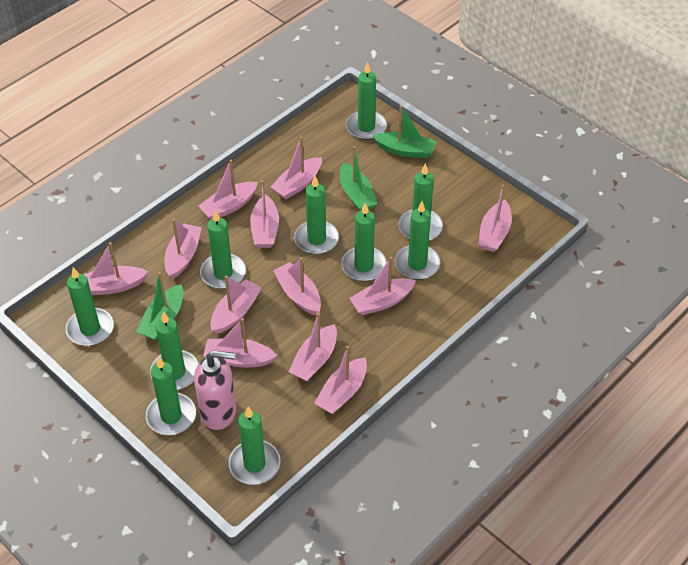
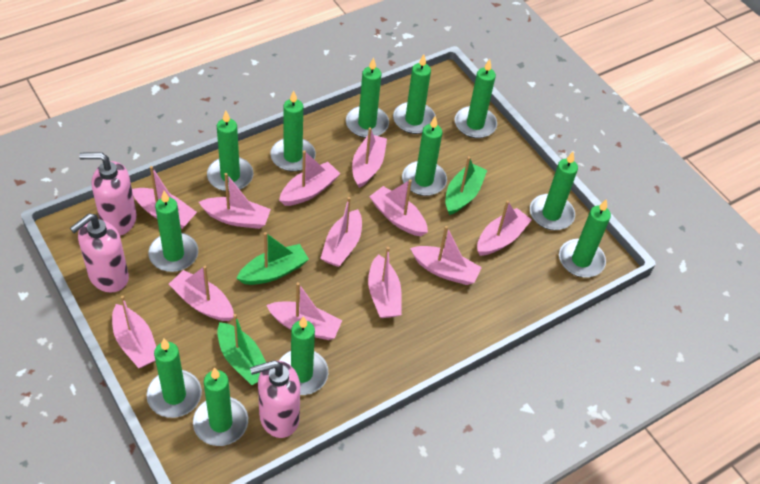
green candle: 10 -> 12
pink soap dispenser: 1 -> 3

